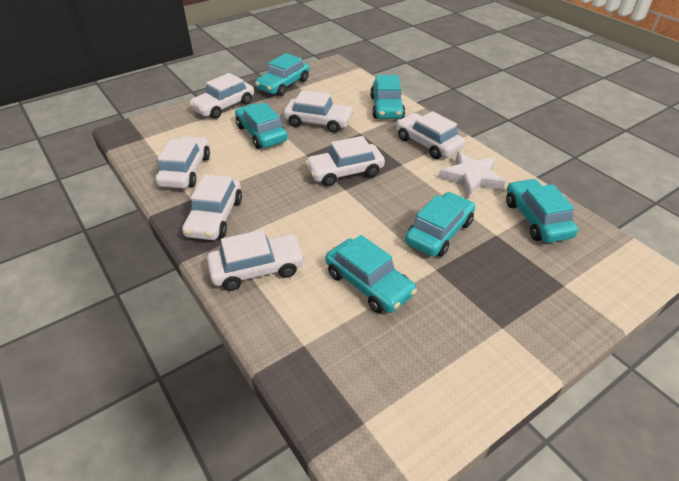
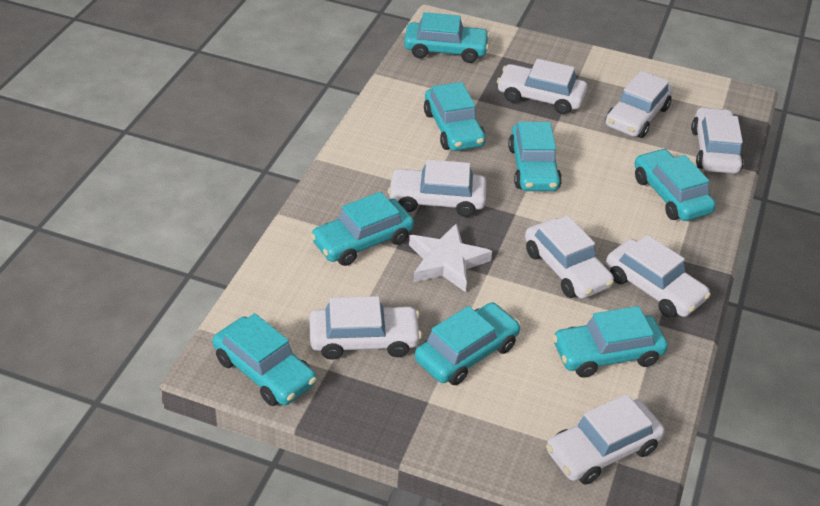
turquoise car: 6 -> 8
white car: 7 -> 8

